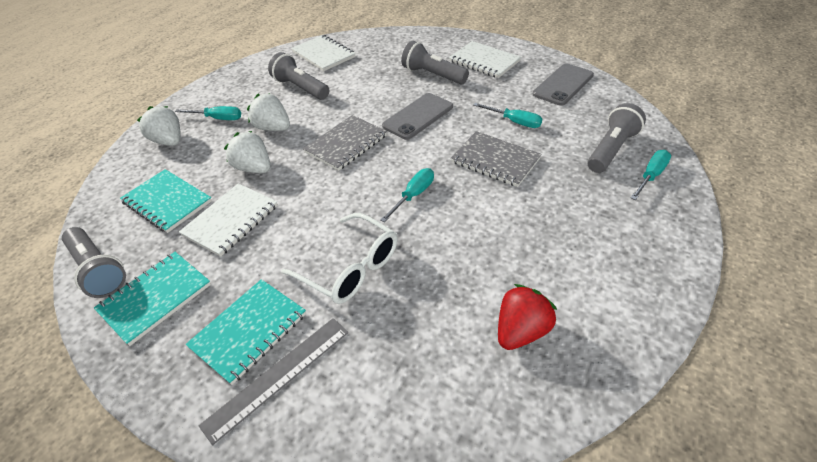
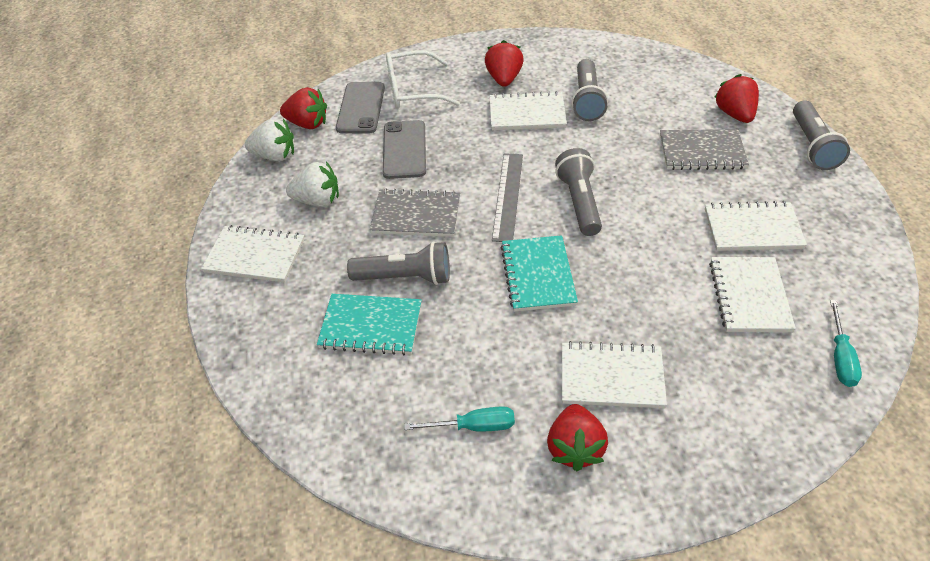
red strawberry: 1 -> 4
turquoise notebook: 3 -> 2
turquoise screwdriver: 4 -> 2
white notebook: 3 -> 5
white strawberry: 3 -> 2

